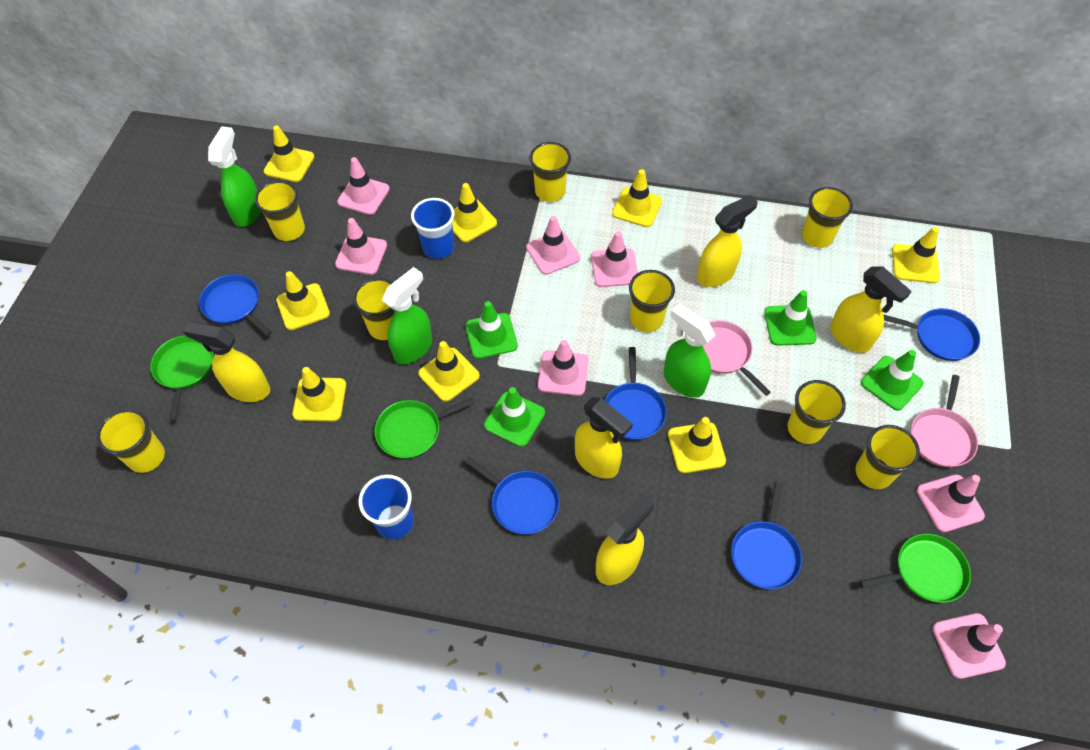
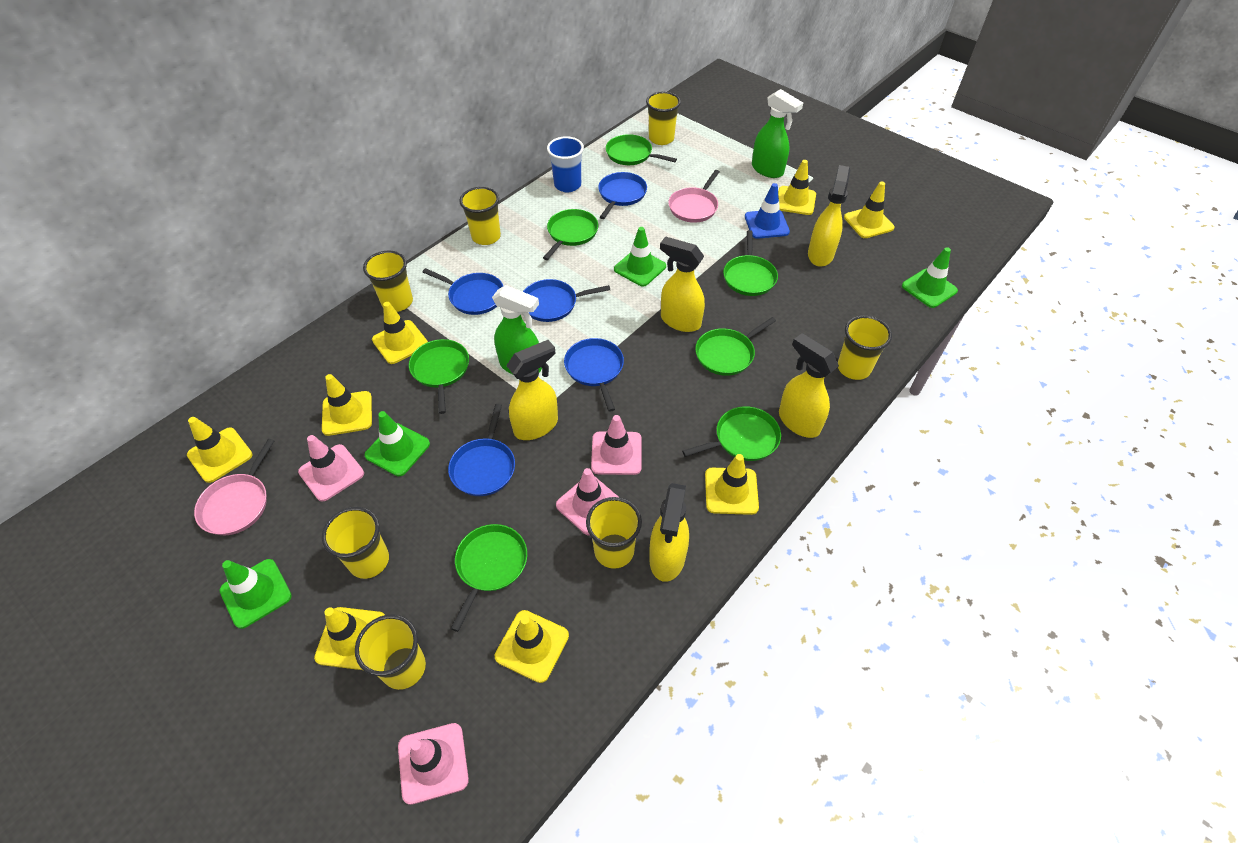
blue cup: 2 -> 1
blue traffic cone: 0 -> 1
green pan: 3 -> 7
green spray bottle: 3 -> 2
pink traffic cone: 7 -> 4
yellow cup: 8 -> 7

